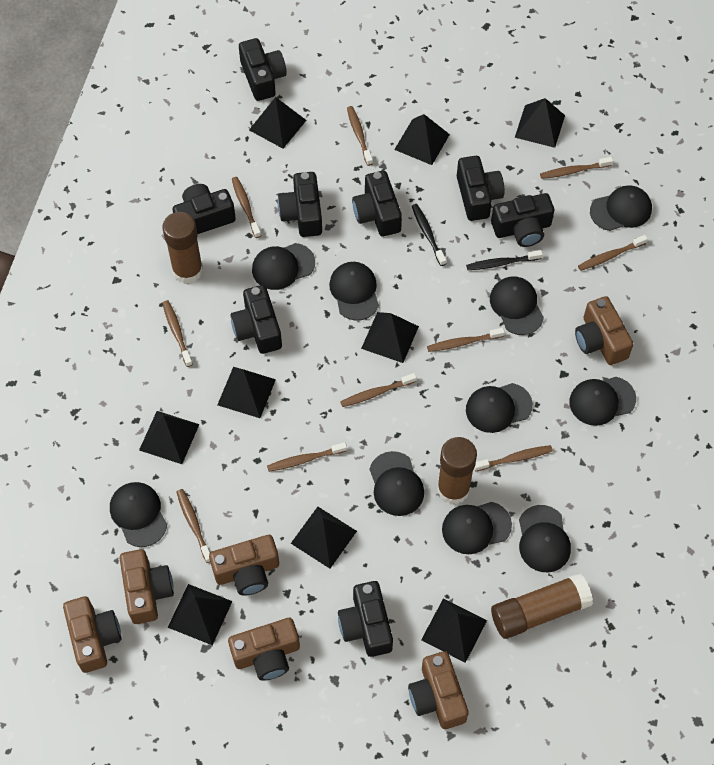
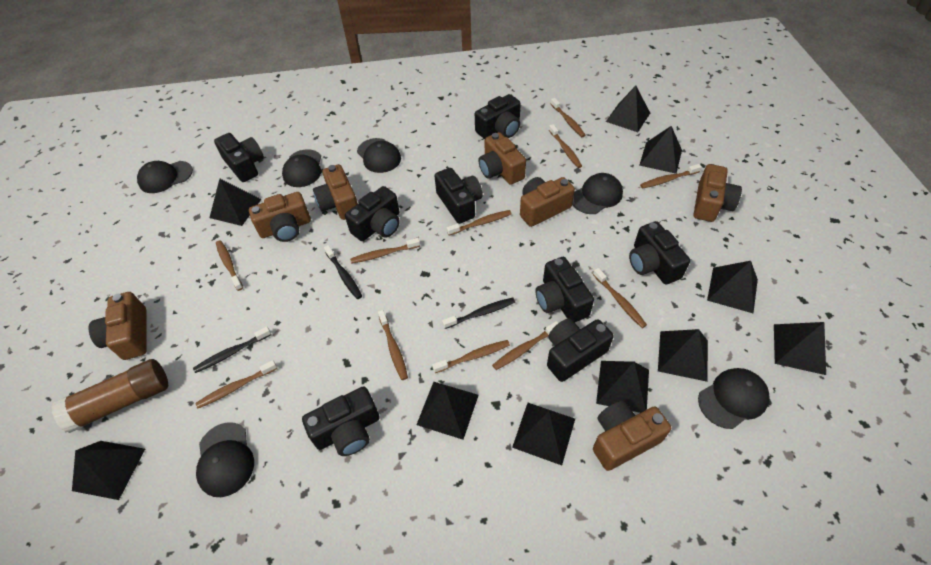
black cap: 10 -> 6
black pyramid: 9 -> 10
black toothbrush: 2 -> 3
brown camera: 6 -> 7
brown glue stick: 3 -> 1
brown toothbrush: 10 -> 11

